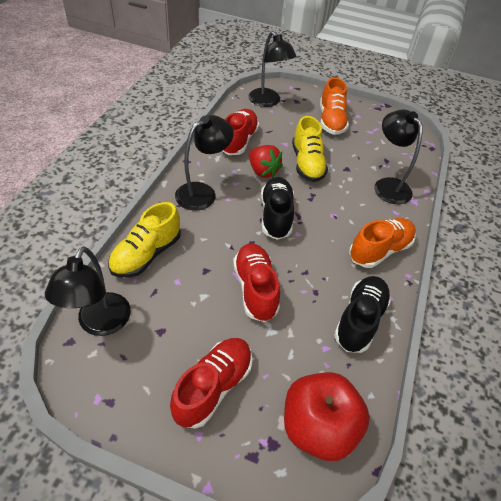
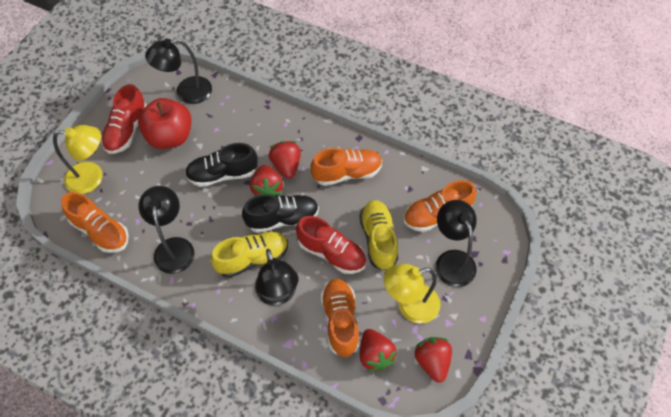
orange shoe: 2 -> 4
red shoe: 3 -> 2
red strawberry: 1 -> 4
yellow lamp: 0 -> 2

